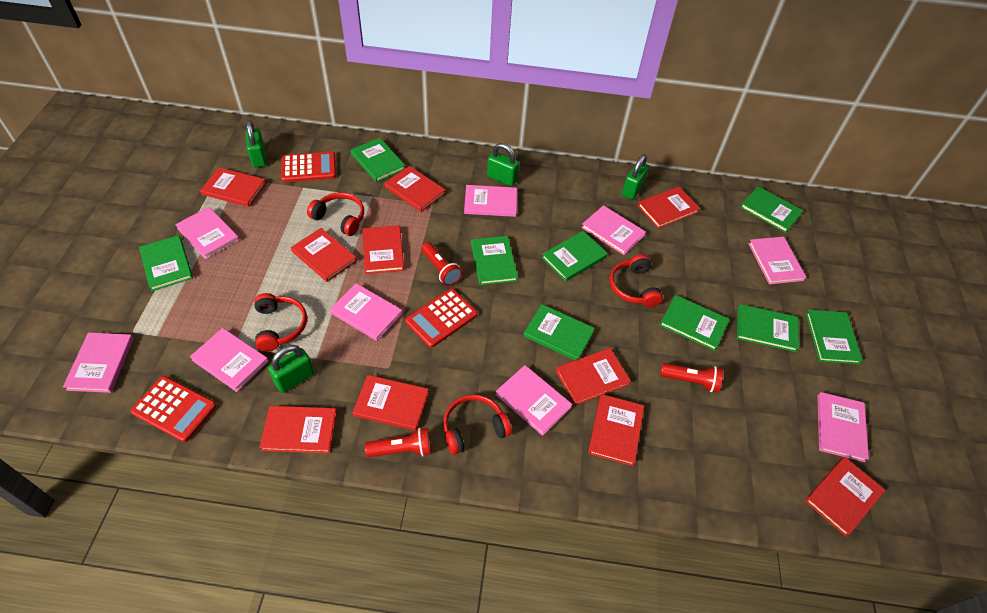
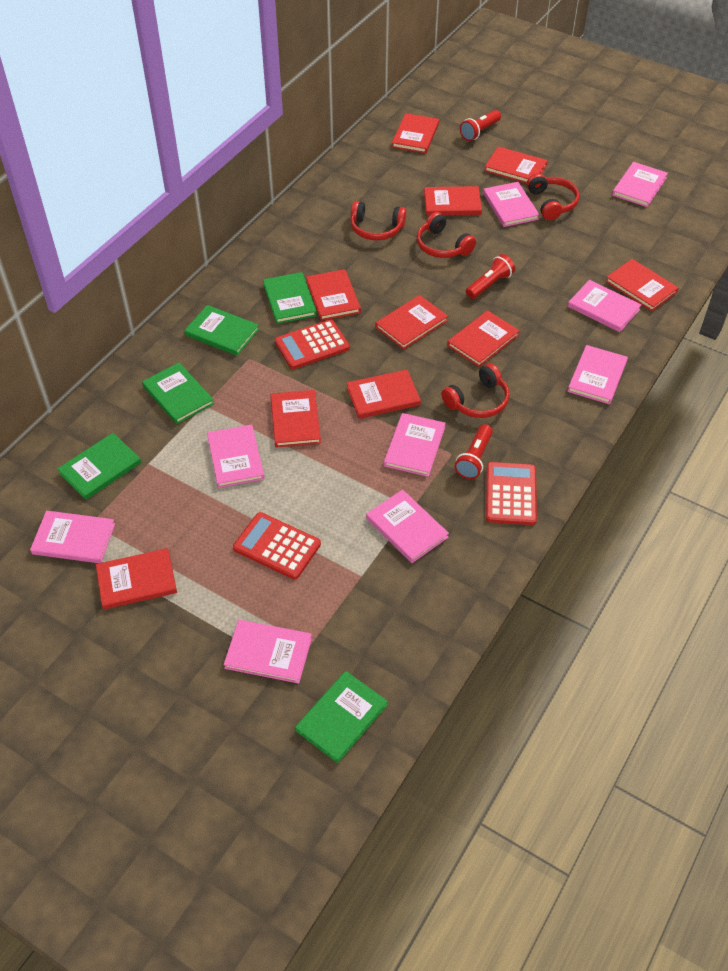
green book: 9 -> 5
green padlock: 4 -> 0

